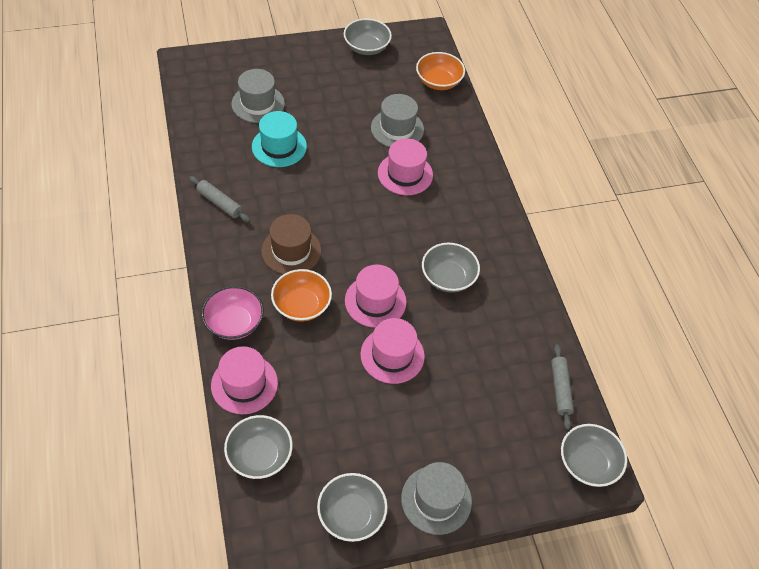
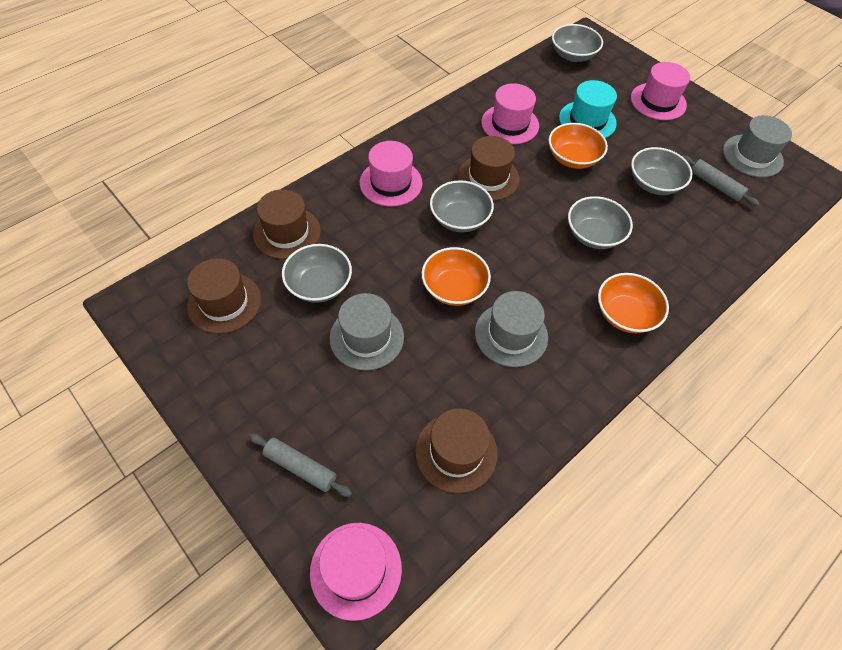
brown hat: 1 -> 4
orange bowl: 2 -> 3
pink bowl: 1 -> 0

